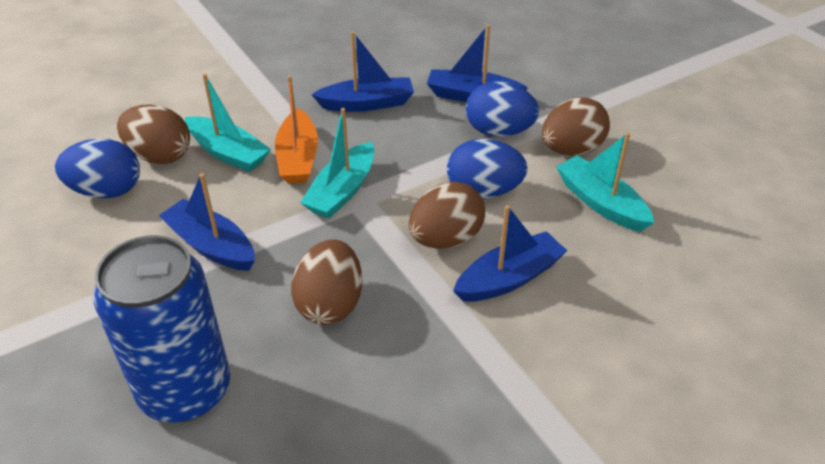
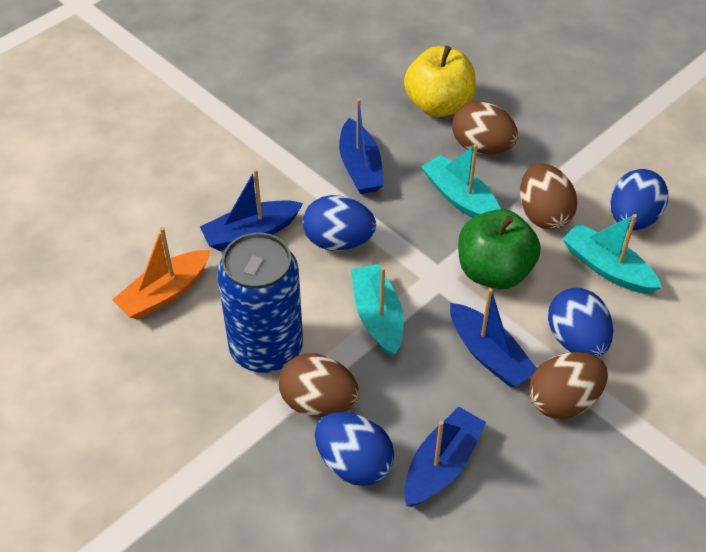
blue egg: 3 -> 4
green apple: 0 -> 1
yellow apple: 0 -> 1

